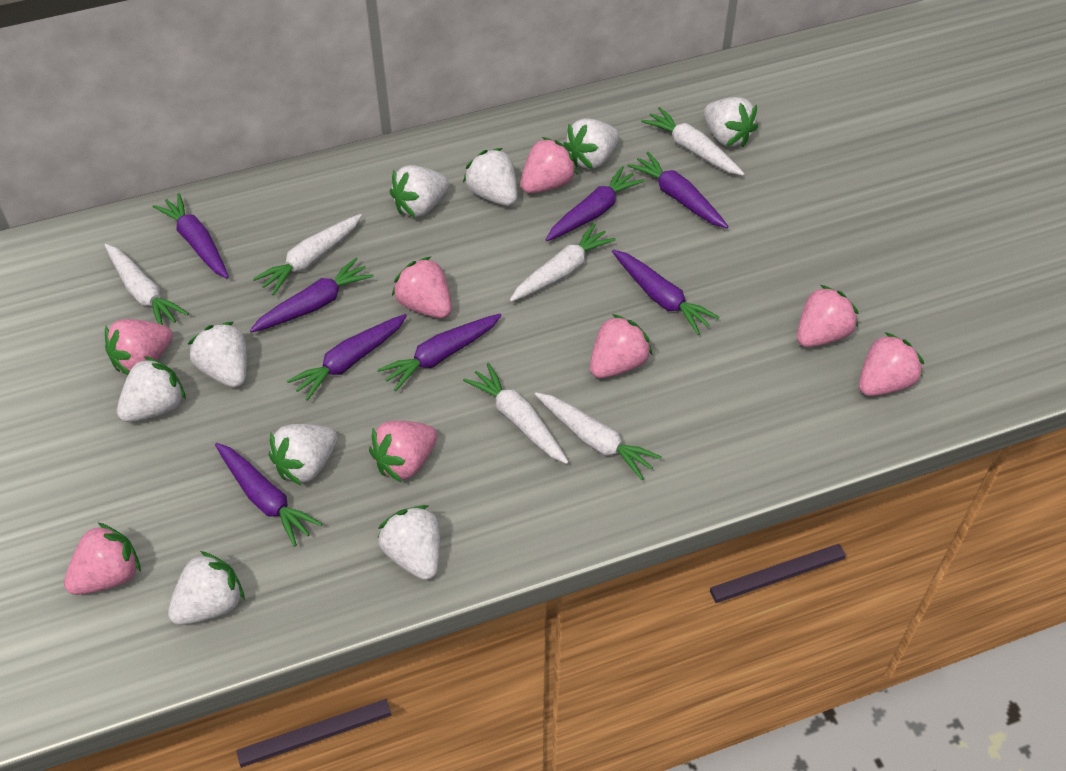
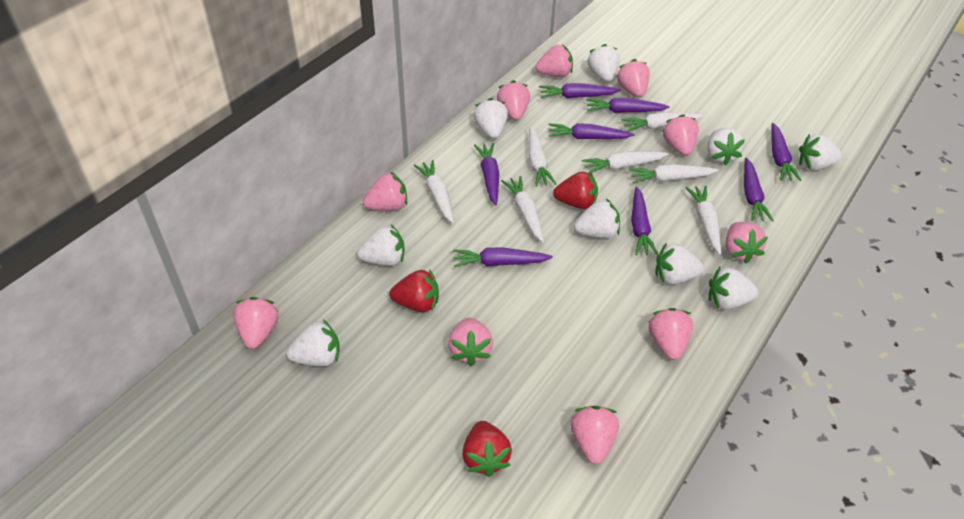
pink strawberry: 8 -> 10
red strawberry: 0 -> 3
white carrot: 6 -> 7

